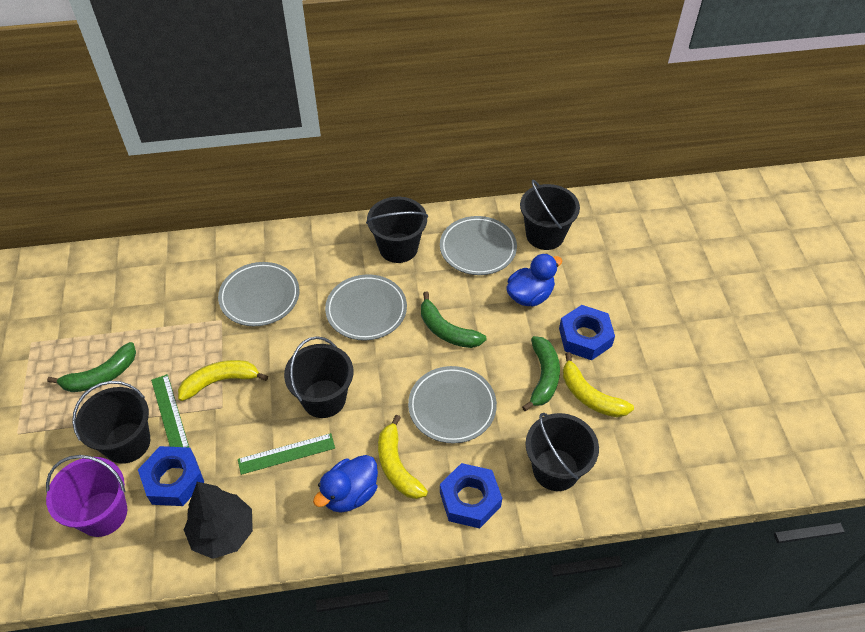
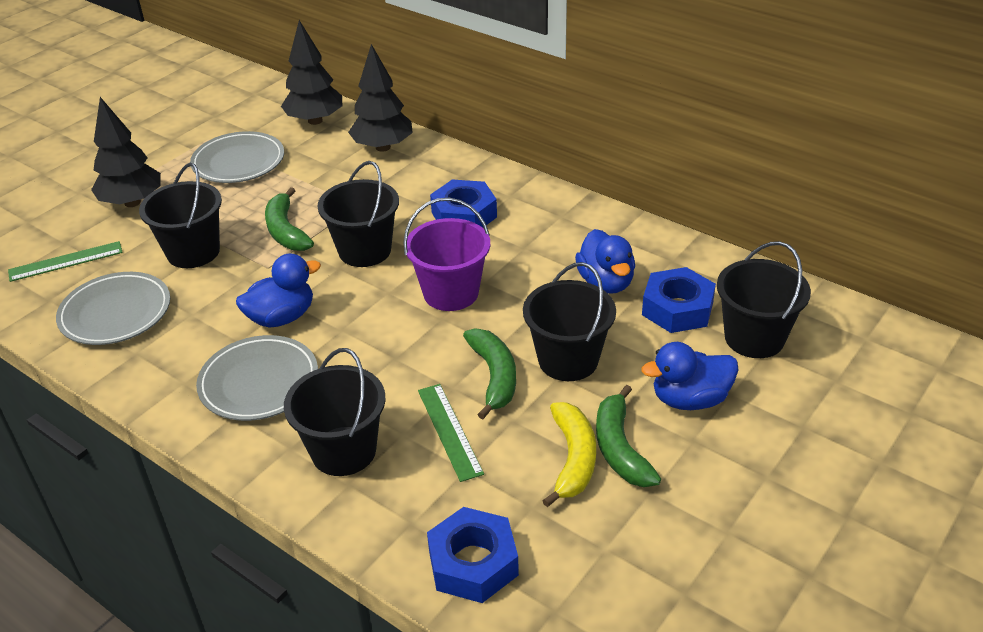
black tree: 1 -> 3
blue duck: 2 -> 3
grey plate: 4 -> 3
yellow banana: 3 -> 1

